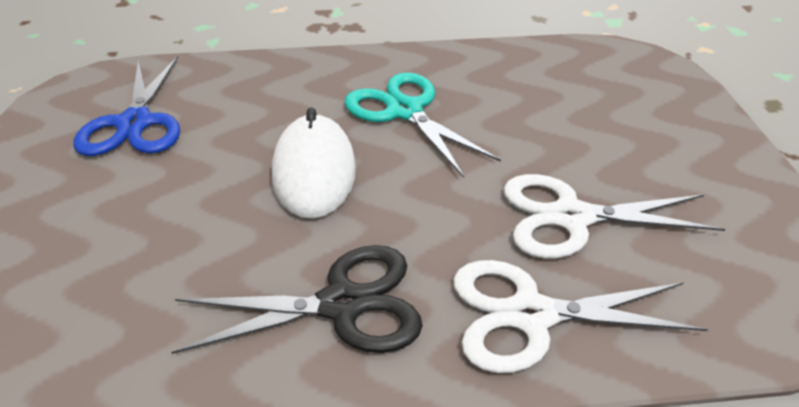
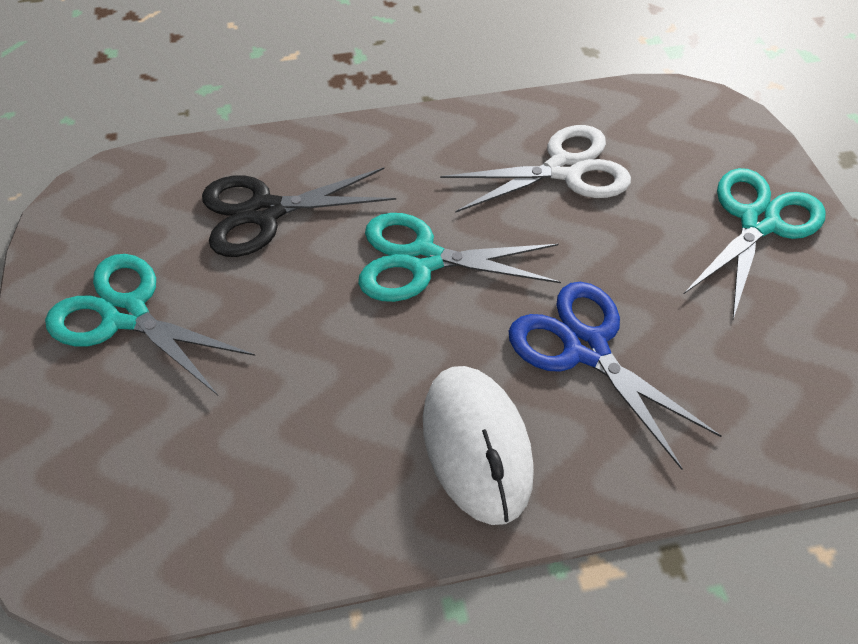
turquoise scissors: 1 -> 3
white scissors: 2 -> 1

